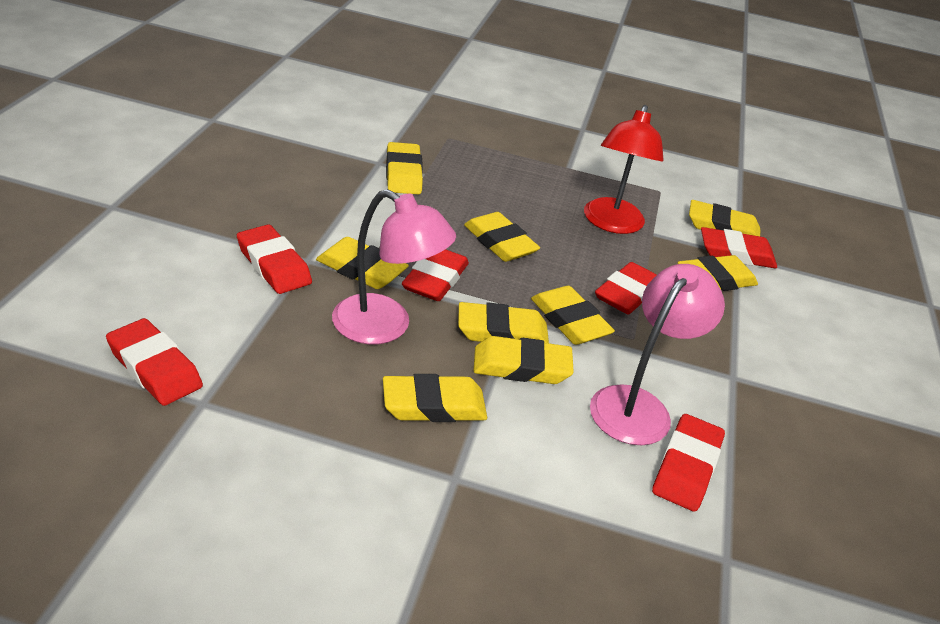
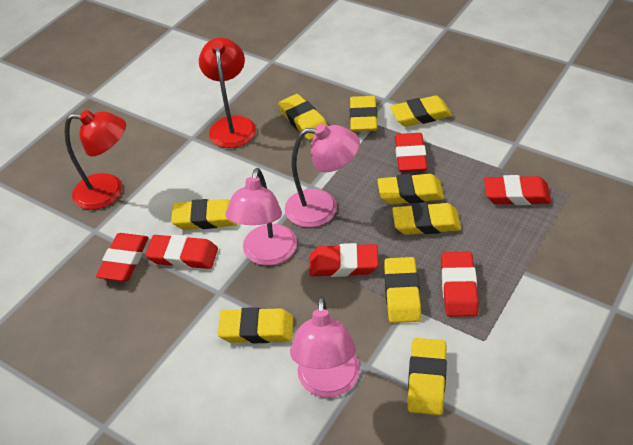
pink lamp: 2 -> 3
red lamp: 1 -> 2

